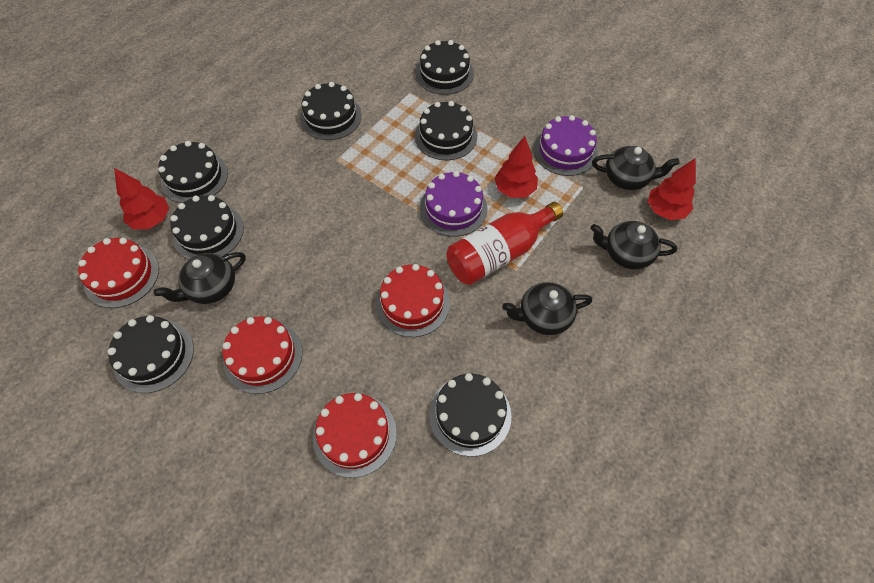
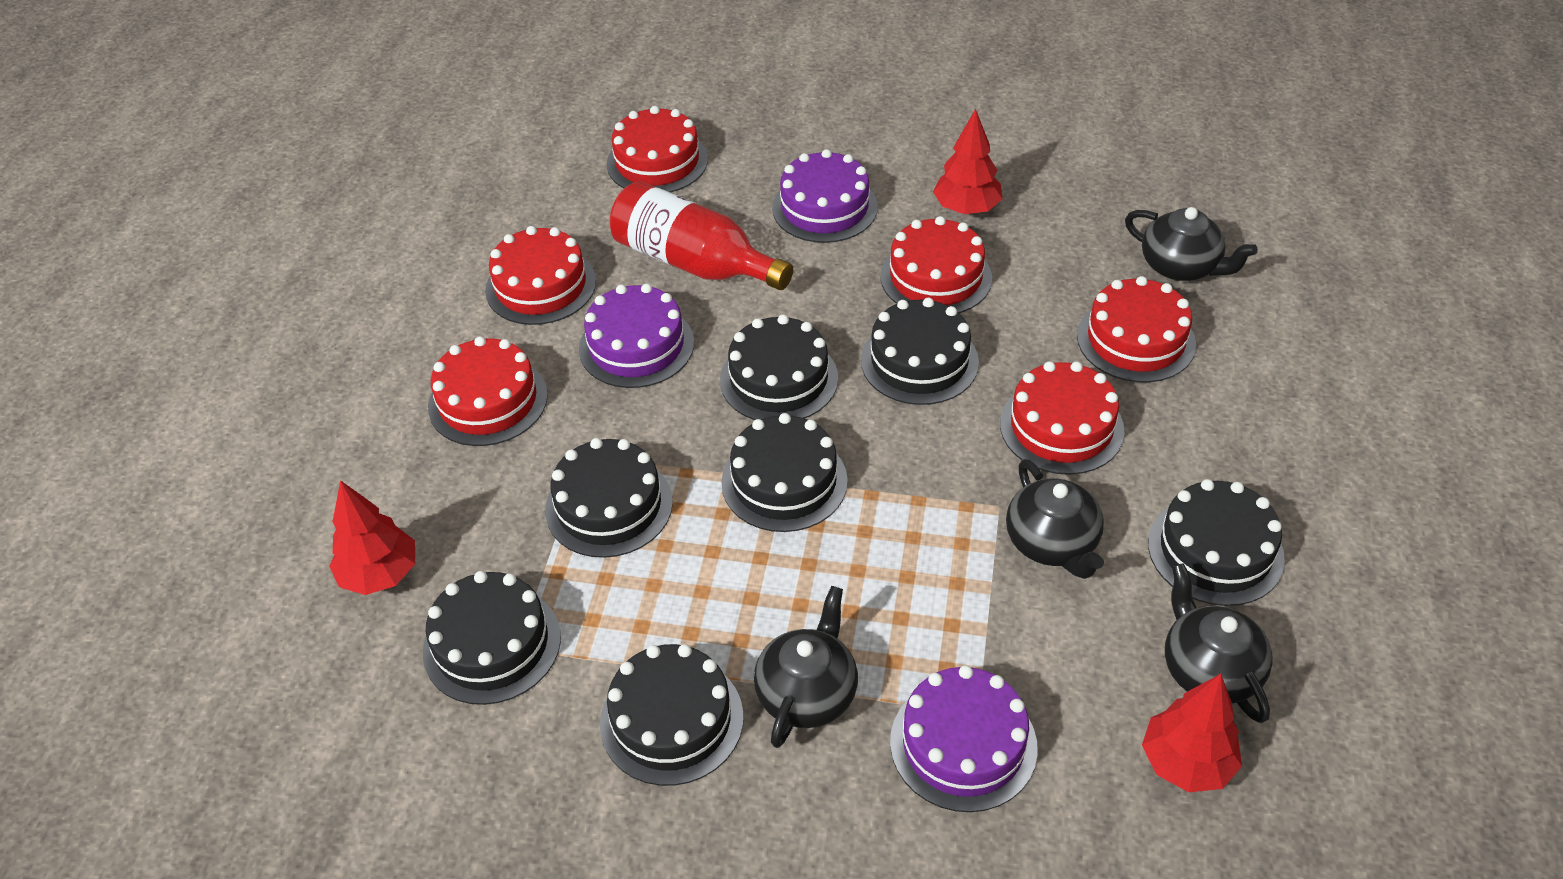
purple cake: 2 -> 3
red cake: 4 -> 6

